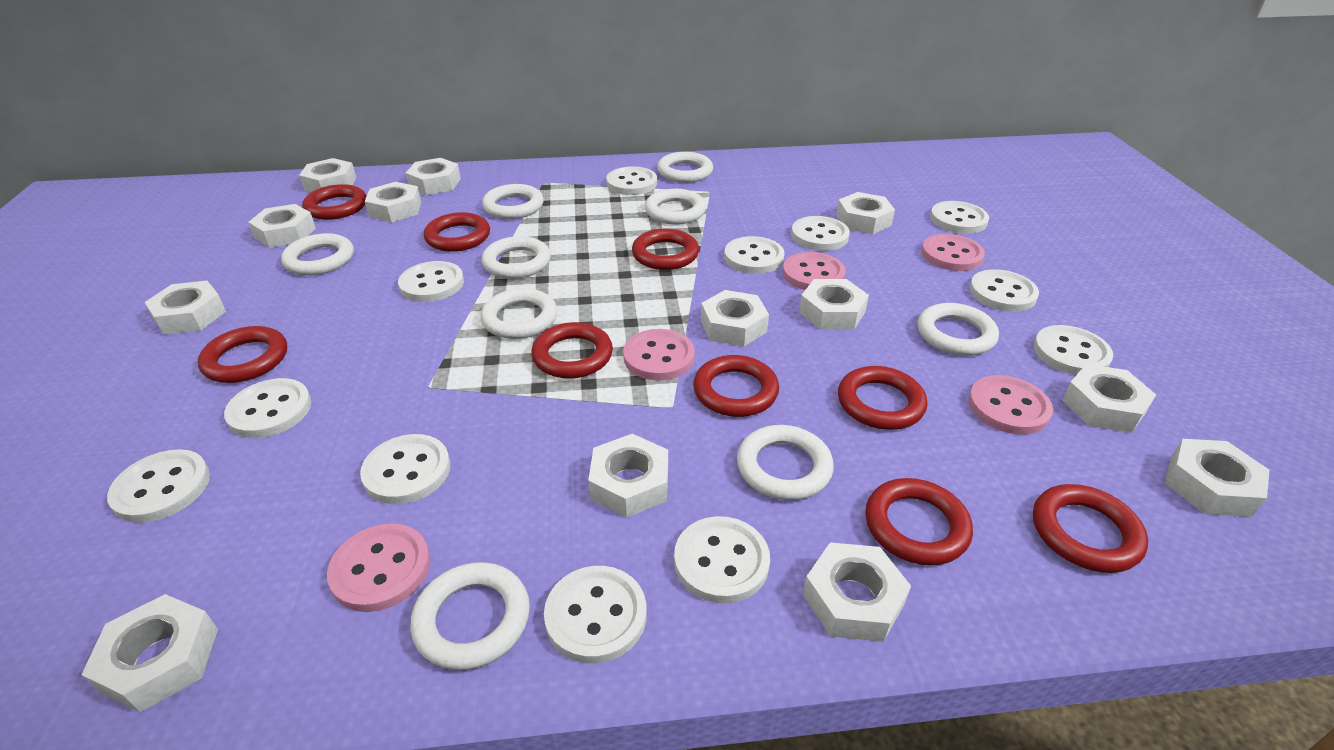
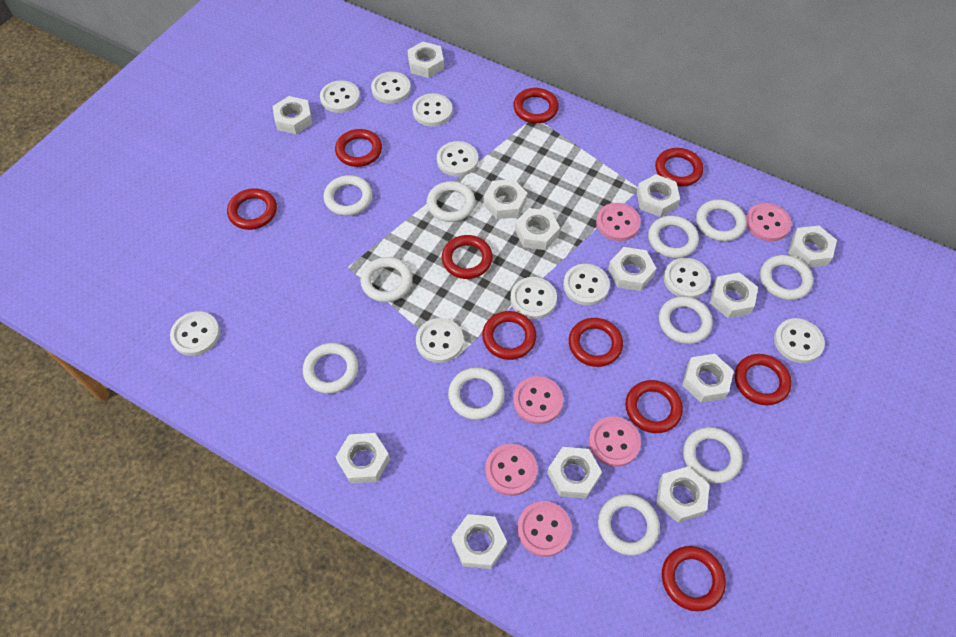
pink button: 5 -> 6
red ring: 9 -> 10
white button: 12 -> 10
white ring: 9 -> 11

